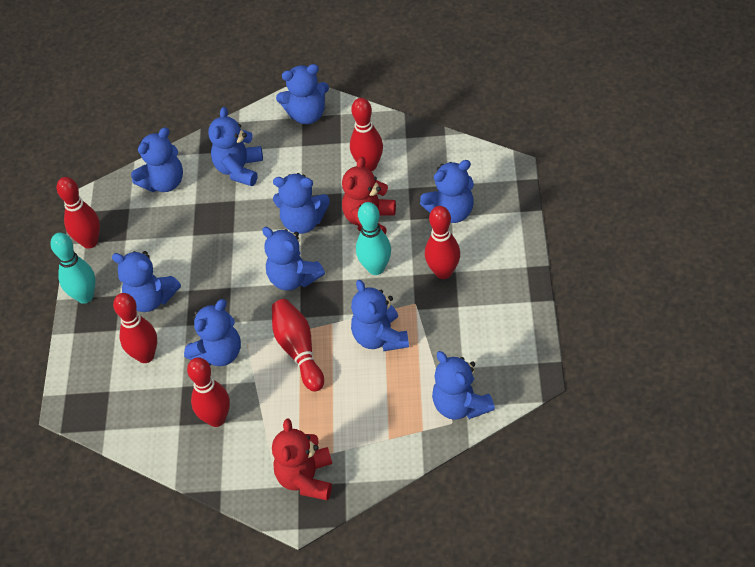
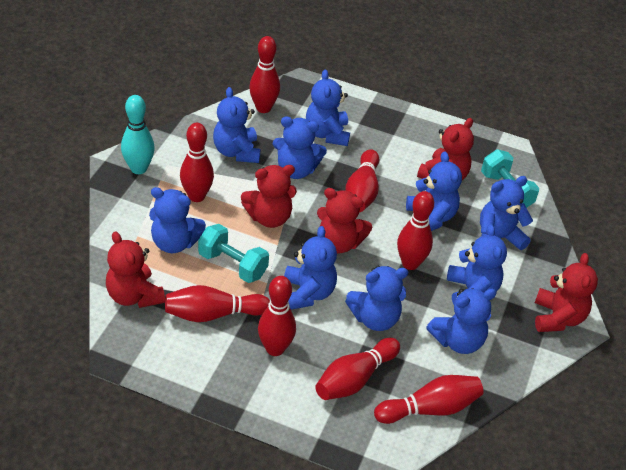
red bowling pin: 6 -> 8
red teddy bear: 2 -> 5
turquoise bowling pin: 2 -> 1
turquoise dumbbell: 0 -> 2

